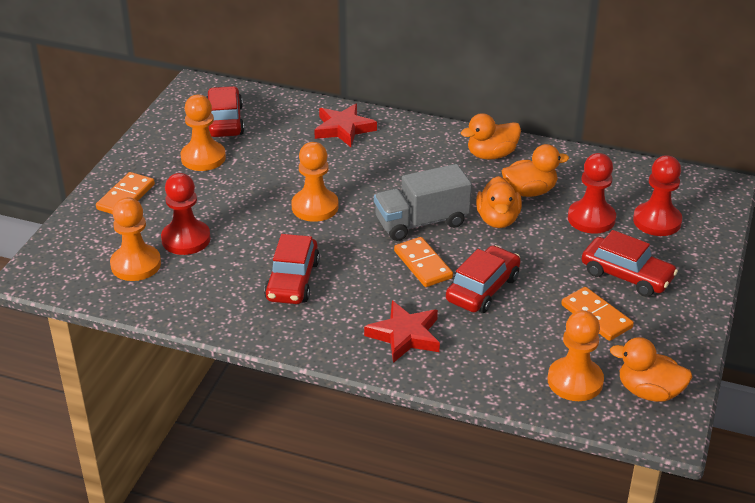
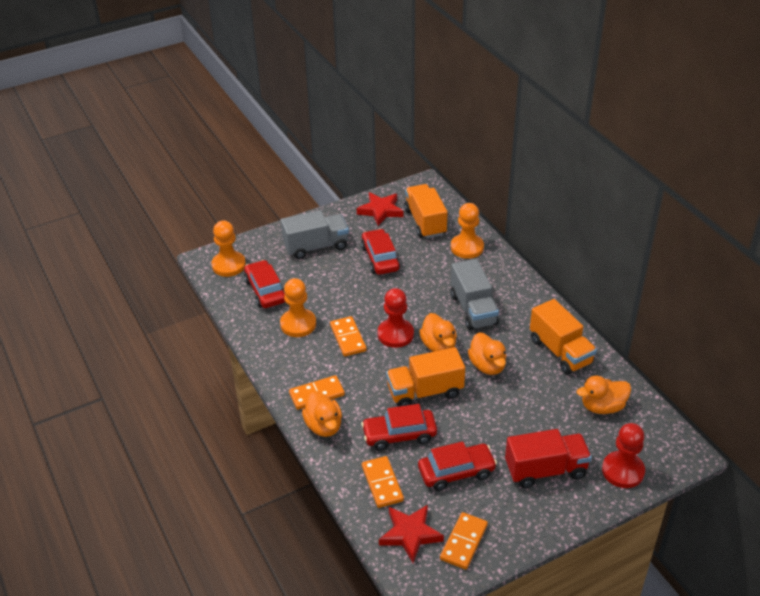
grey truck: 1 -> 2
orange domino: 3 -> 4
orange pawn: 4 -> 3
orange truck: 0 -> 3
red pawn: 3 -> 2
red truck: 0 -> 1

